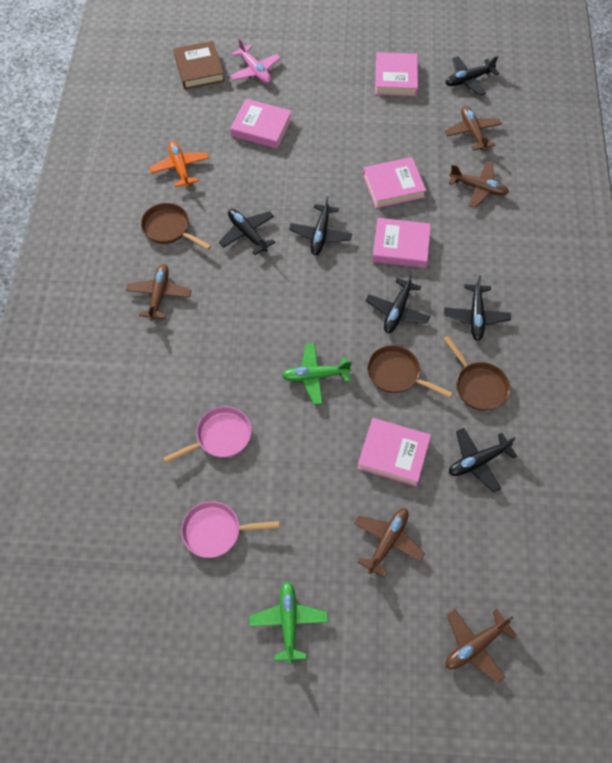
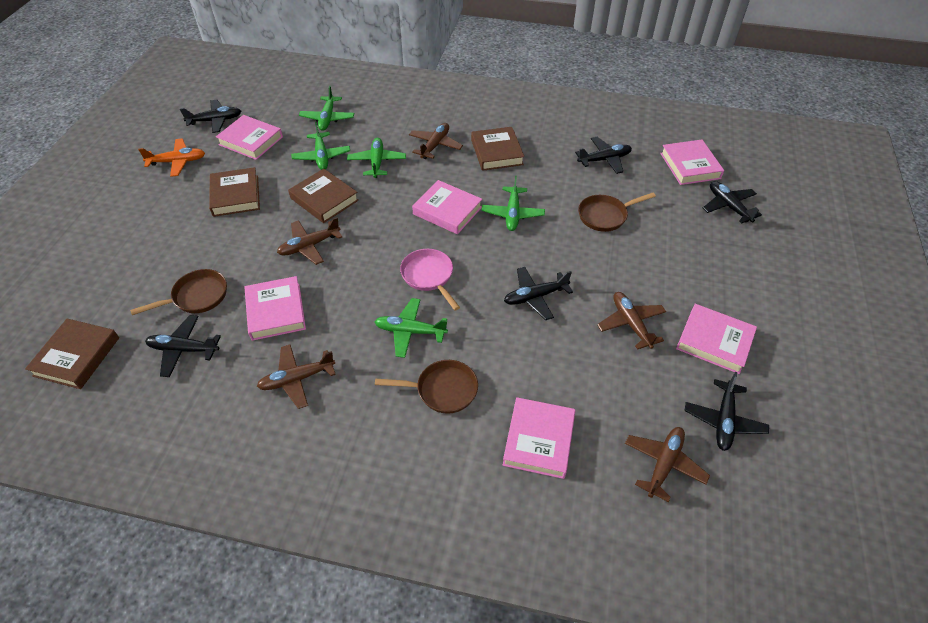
brown book: 1 -> 4
green plane: 2 -> 5
pink book: 5 -> 6
pink pan: 2 -> 1
pink plane: 1 -> 0

